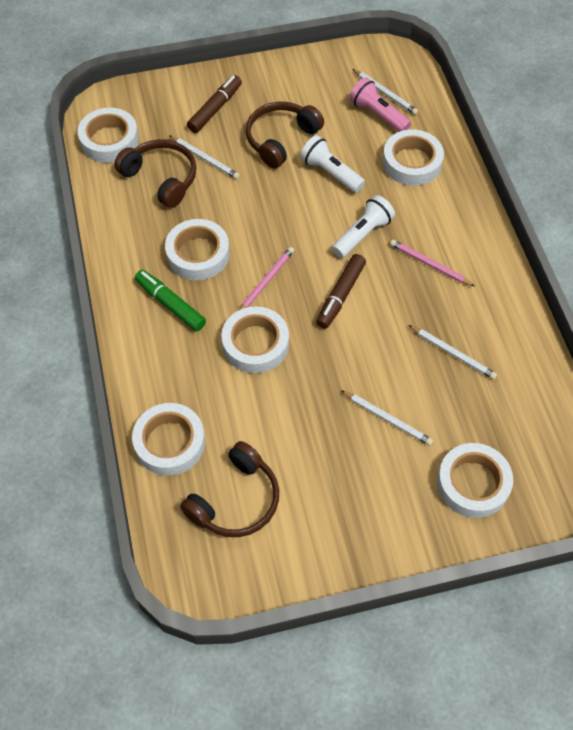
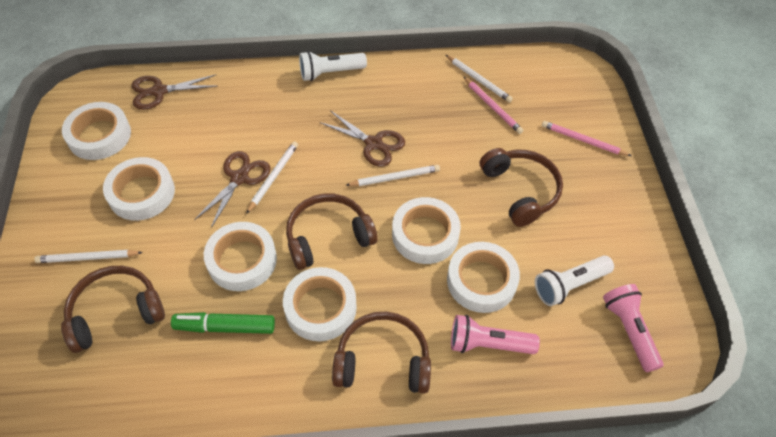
brown headphones: 3 -> 4
brown marker: 2 -> 0
brown scissors: 0 -> 3
pink flashlight: 1 -> 2

